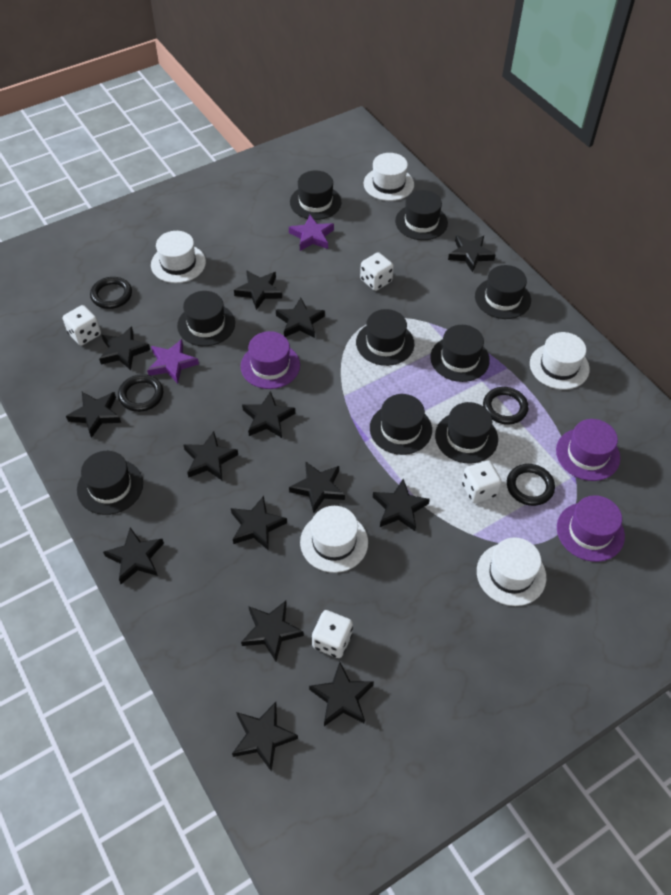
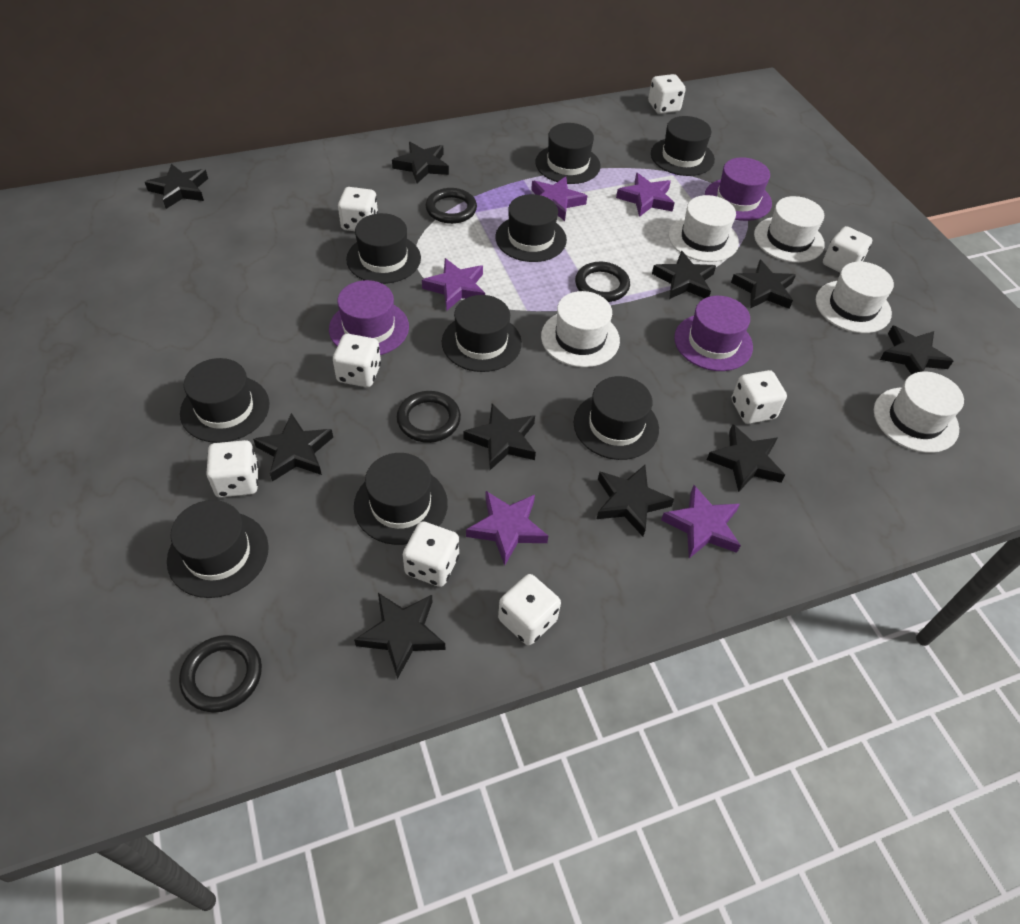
black star: 14 -> 10
purple star: 2 -> 5
white dice: 4 -> 8

